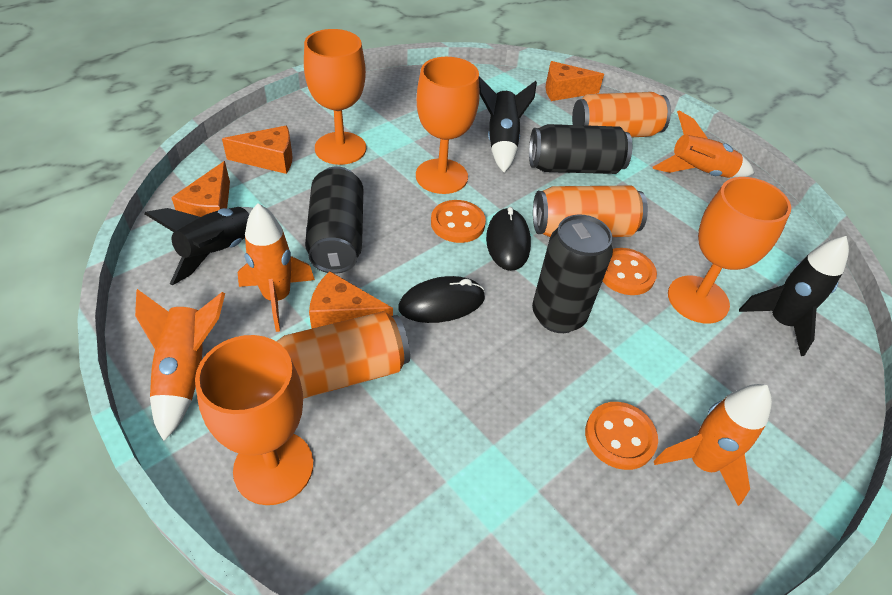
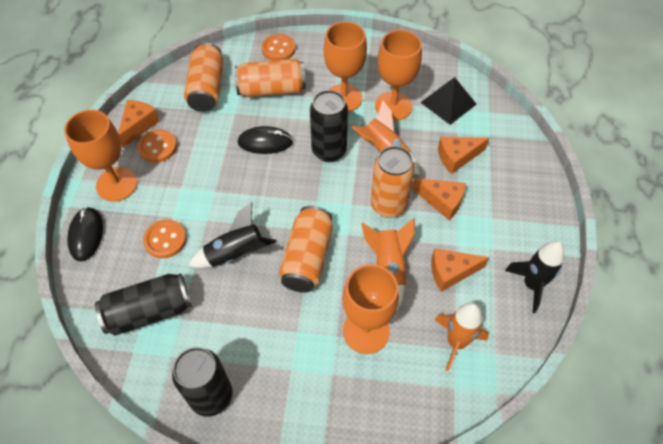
black pyramid: 0 -> 1
black rocket: 3 -> 2
orange can: 3 -> 4
orange rocket: 4 -> 3

